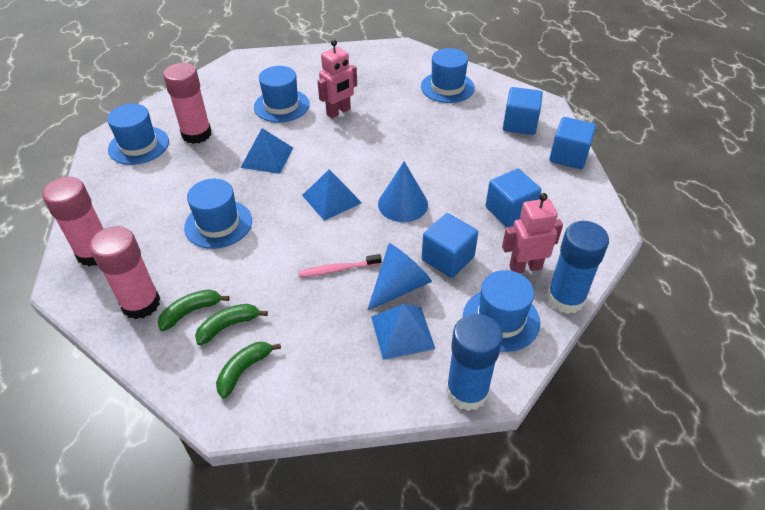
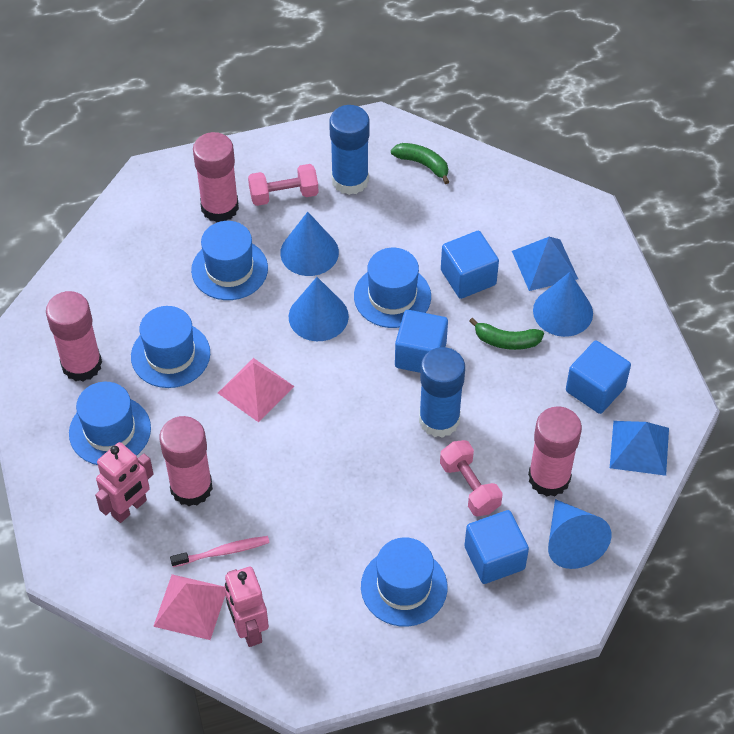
blue cone: 2 -> 4
blue pyramid: 3 -> 2
green banana: 3 -> 2
pink dumbbell: 0 -> 2
pink glue stick: 3 -> 4
pink pyramid: 0 -> 2

